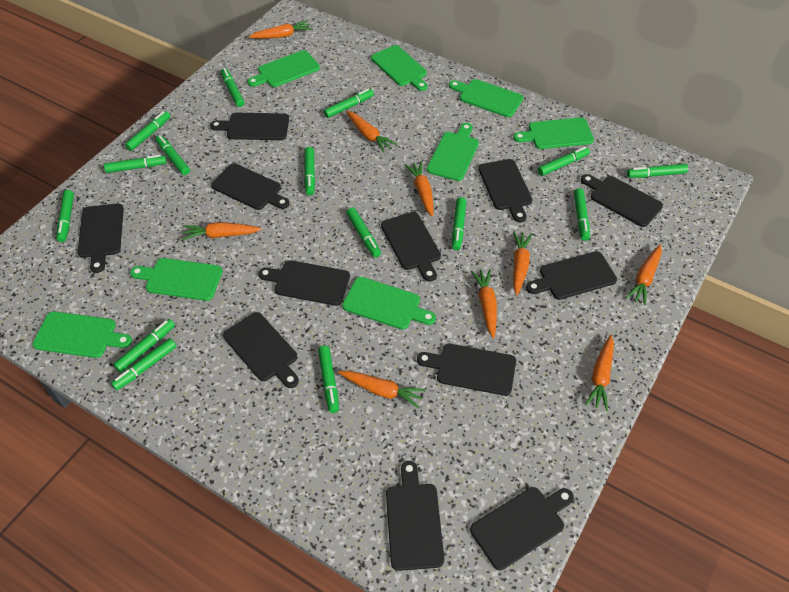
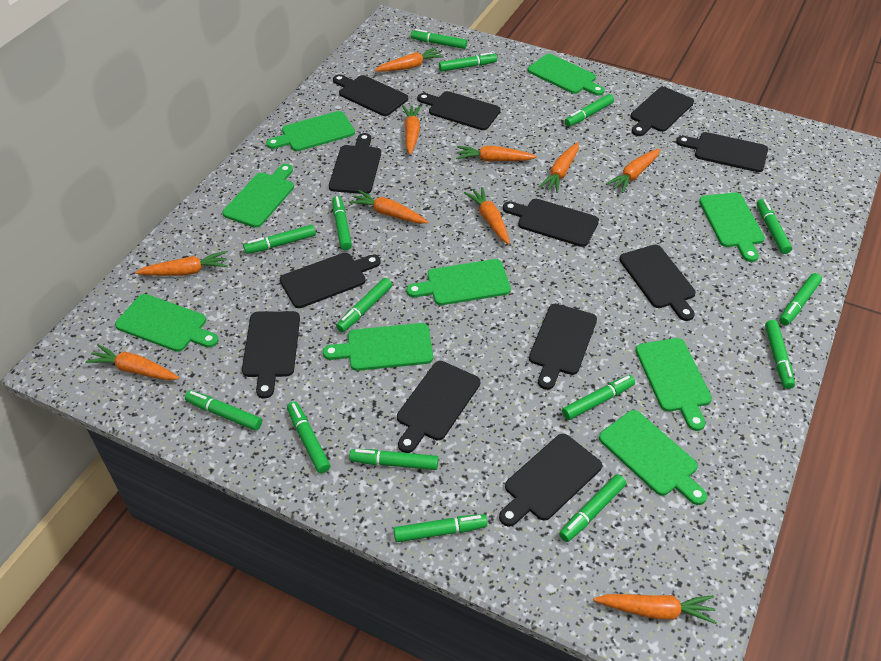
green cutting board: 8 -> 9
orange carrot: 9 -> 10

